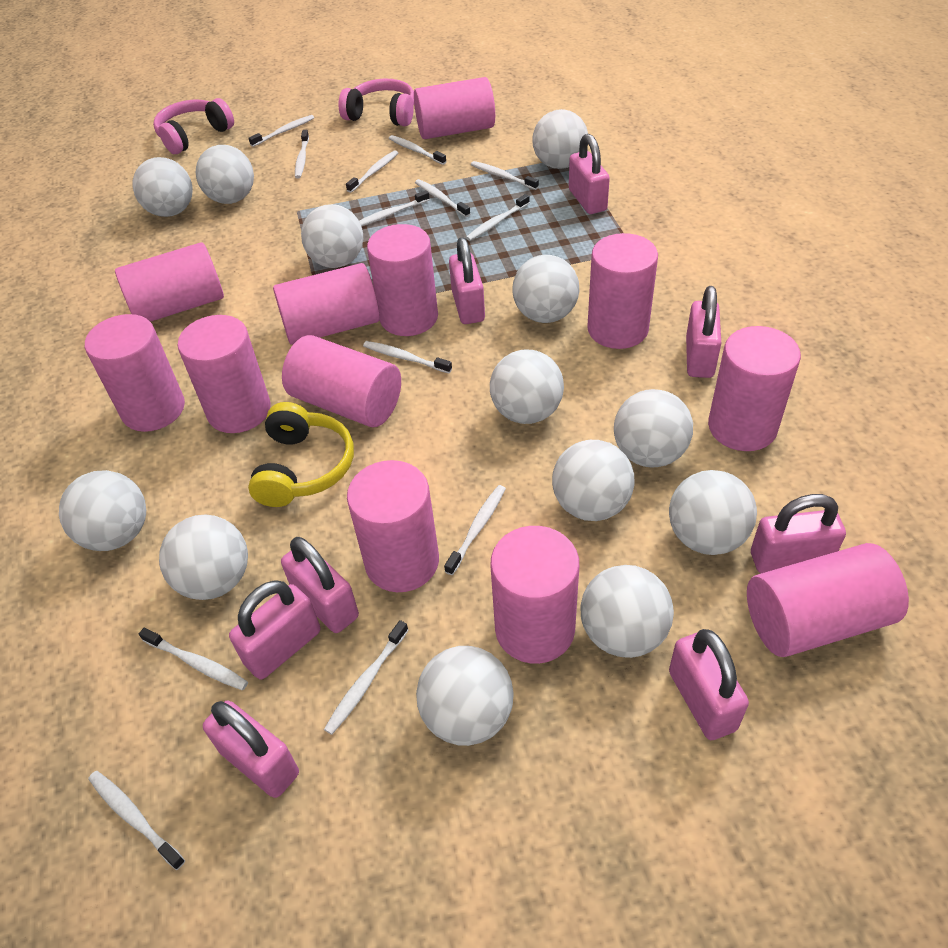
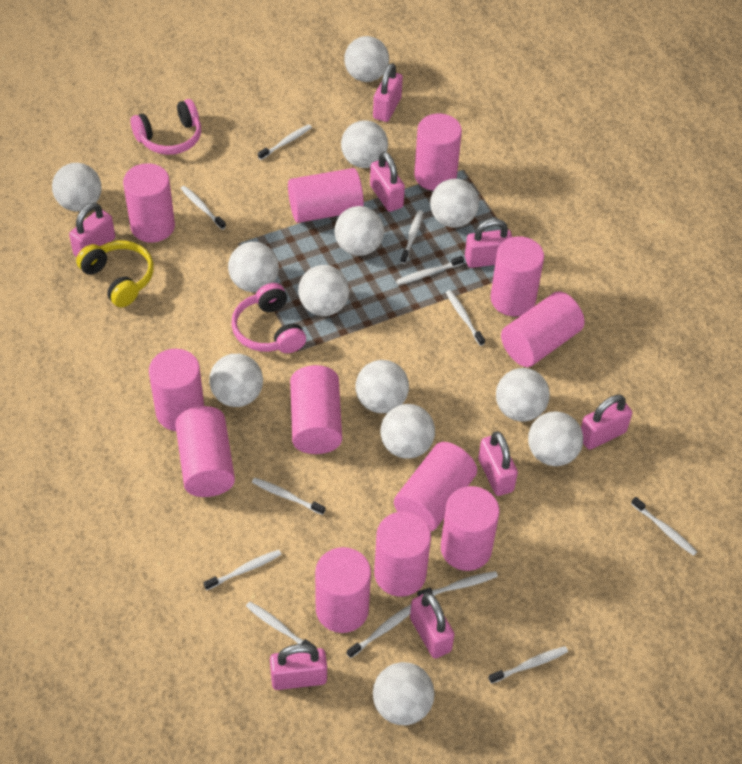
white toothbrush: 13 -> 12

